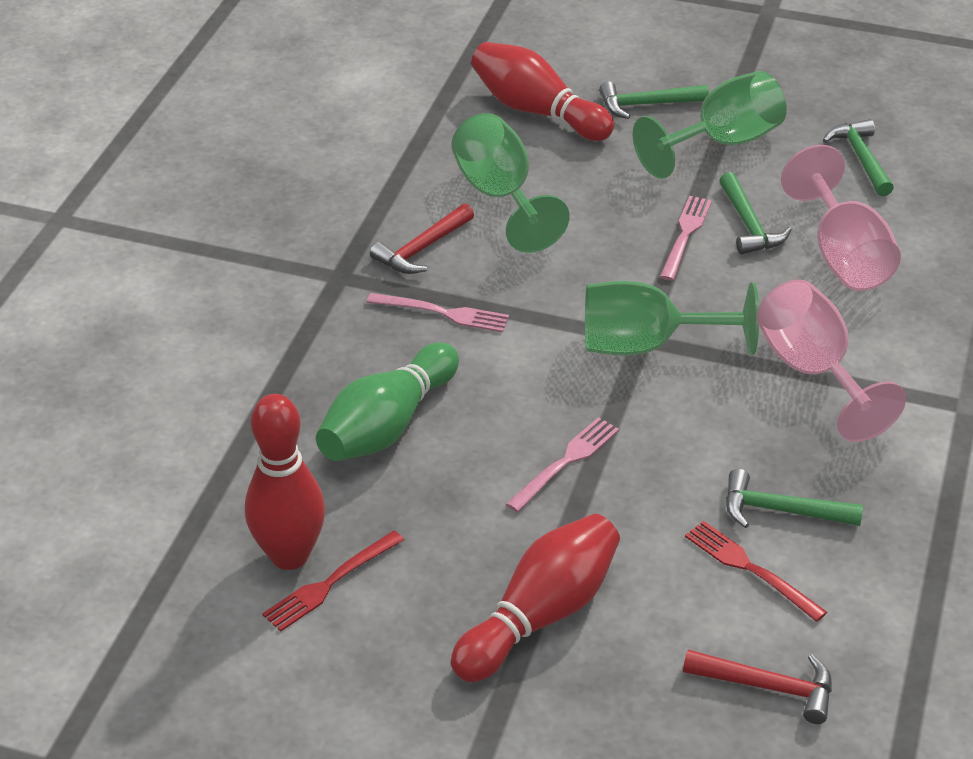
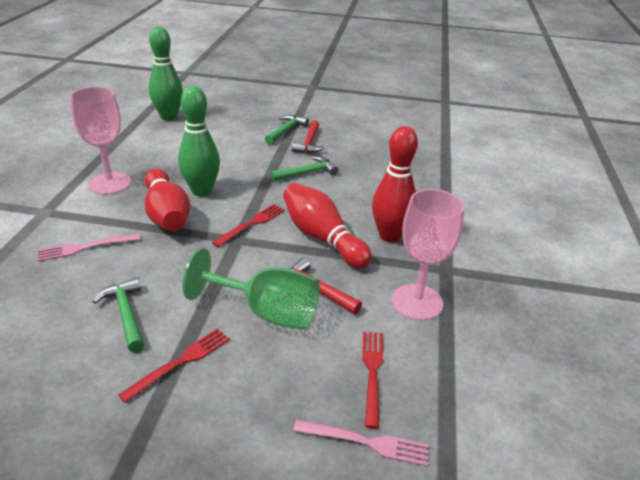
green bowling pin: 1 -> 2
green goblet: 3 -> 1
green hammer: 4 -> 3
pink fork: 3 -> 2
red fork: 2 -> 3

